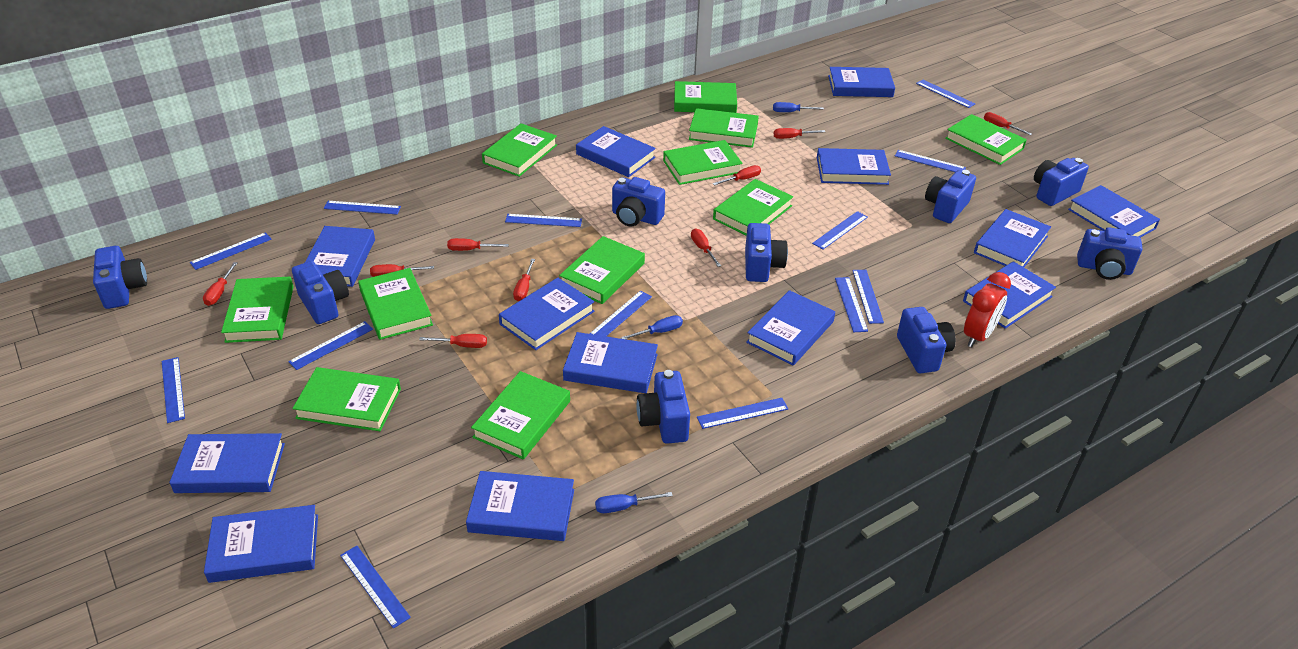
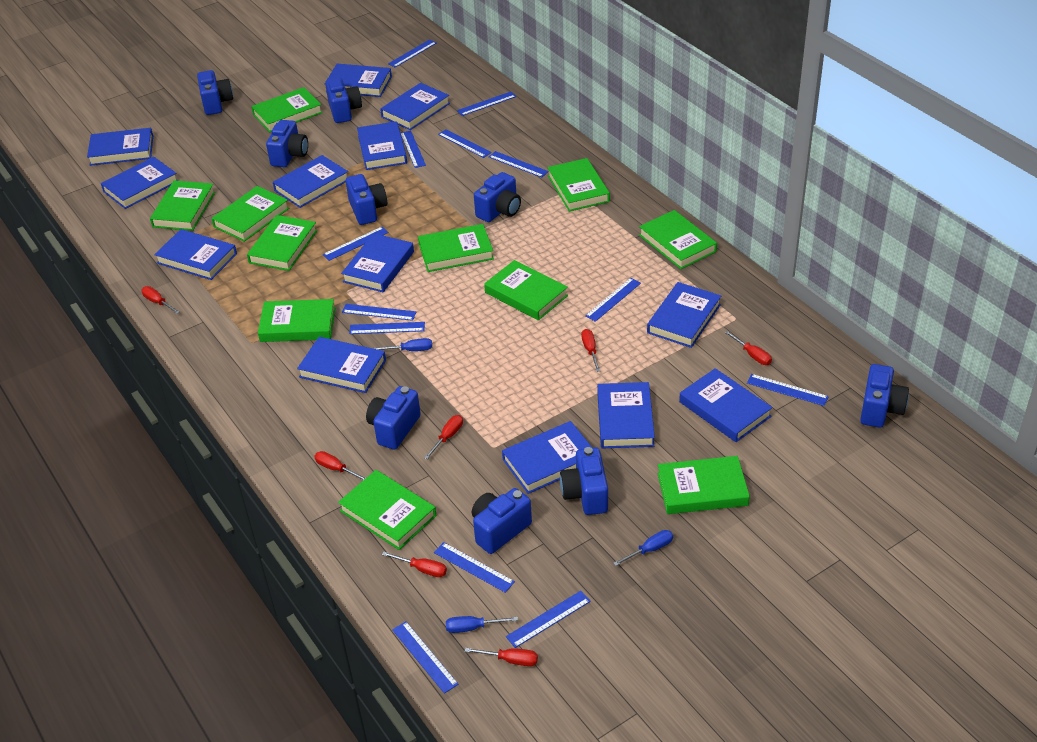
red clock: 1 -> 0
red screwdriver: 9 -> 7

